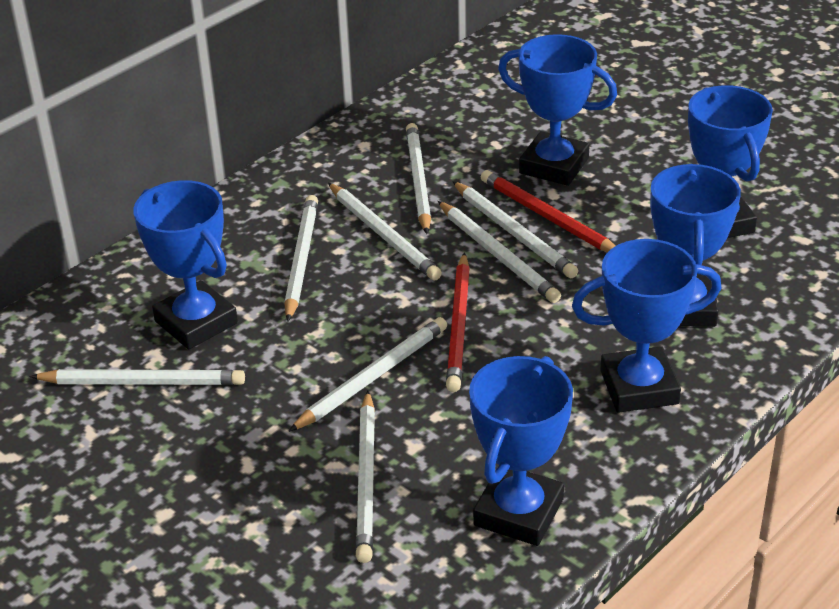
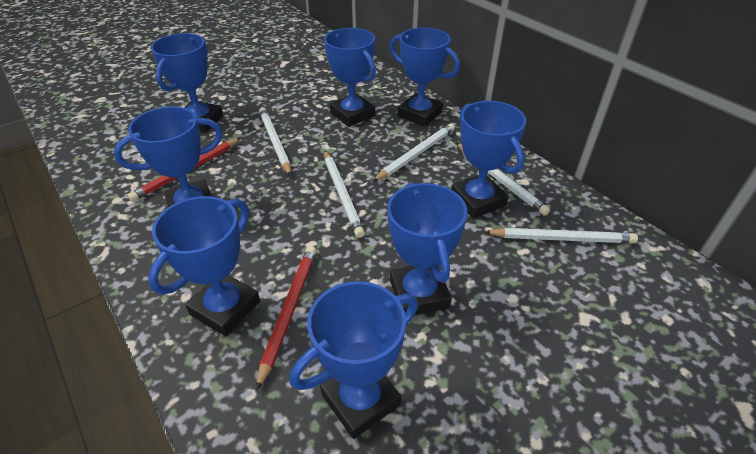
blue trophy: 6 -> 8
white pencil: 8 -> 5

